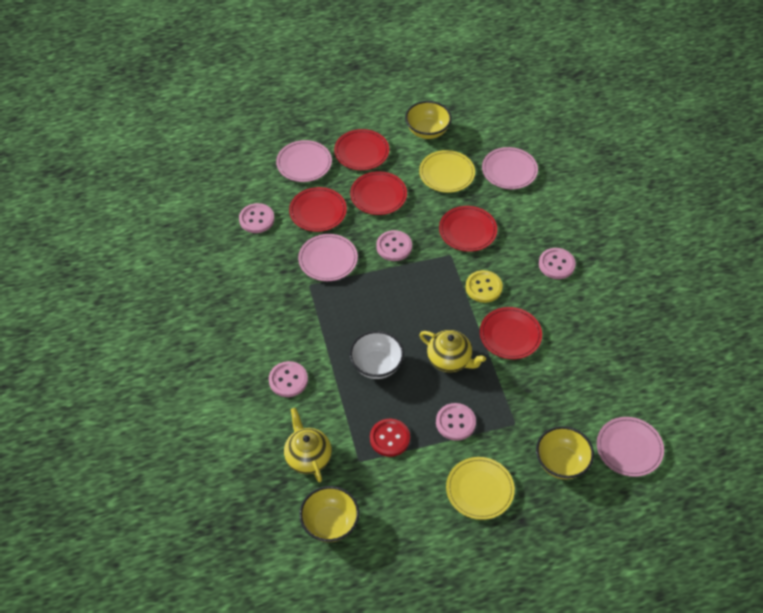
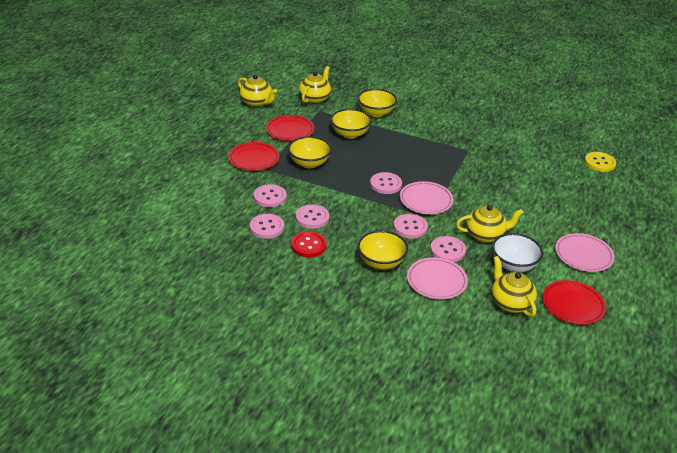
pink button: 5 -> 6
pink plate: 4 -> 3
red plate: 5 -> 3
yellow bowl: 3 -> 4
yellow plate: 2 -> 0
yellow teapot: 2 -> 4

